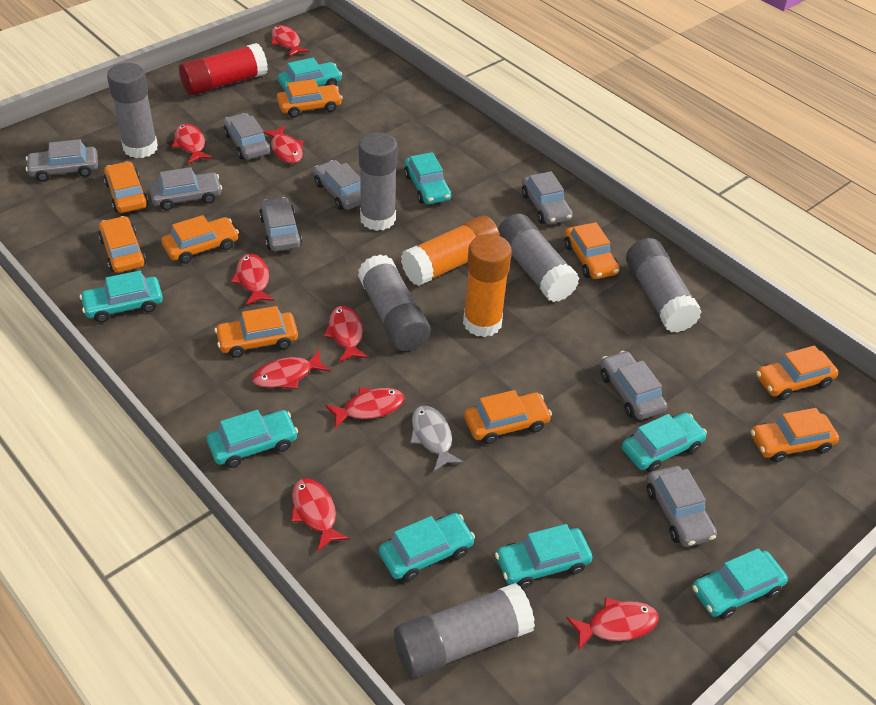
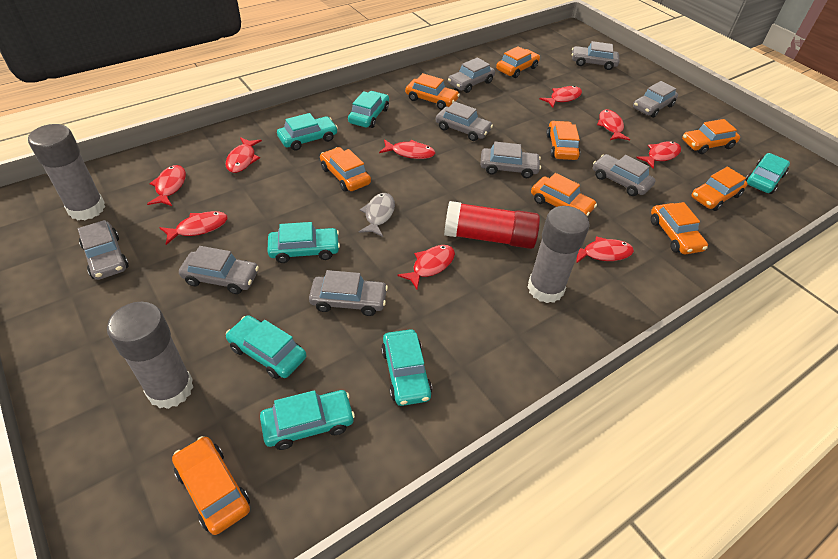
grey car: 8 -> 9
grey glue stick: 6 -> 3
orange glue stick: 2 -> 0
turquoise car: 8 -> 7

